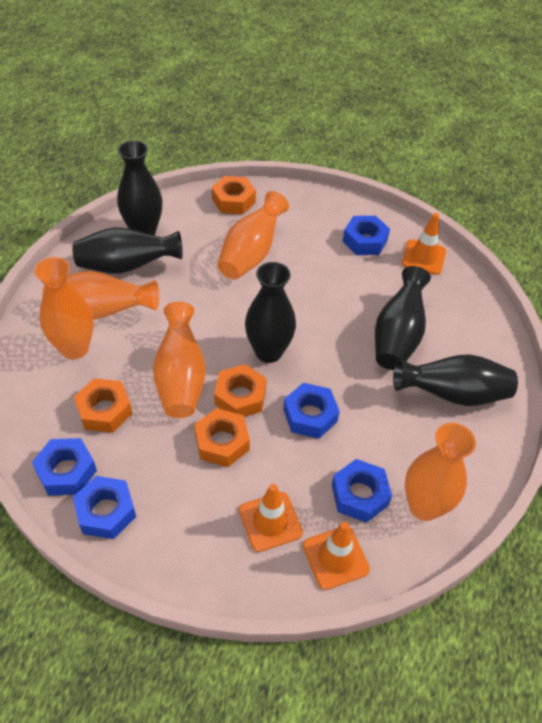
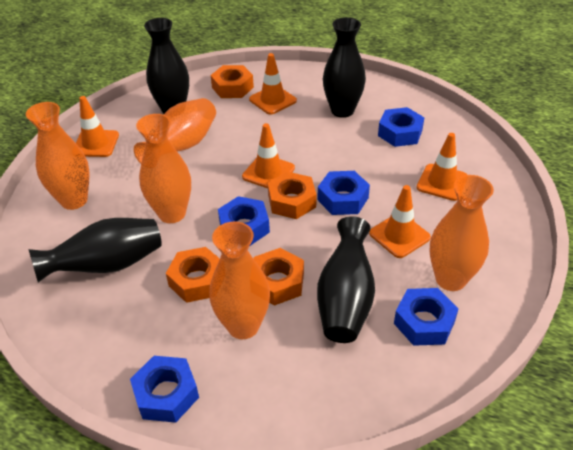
black vase: 5 -> 4
orange traffic cone: 3 -> 5

